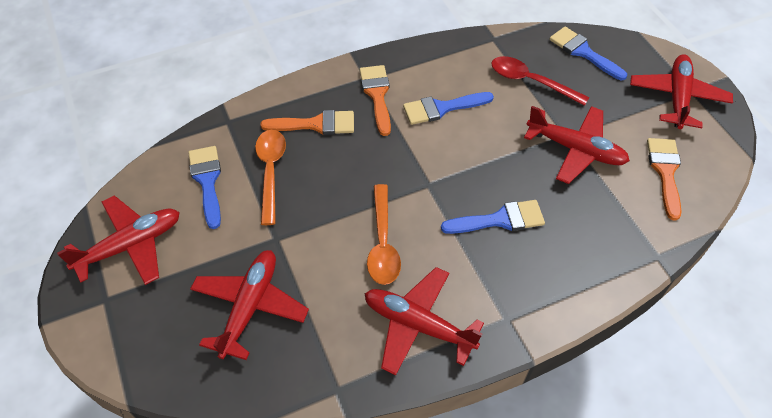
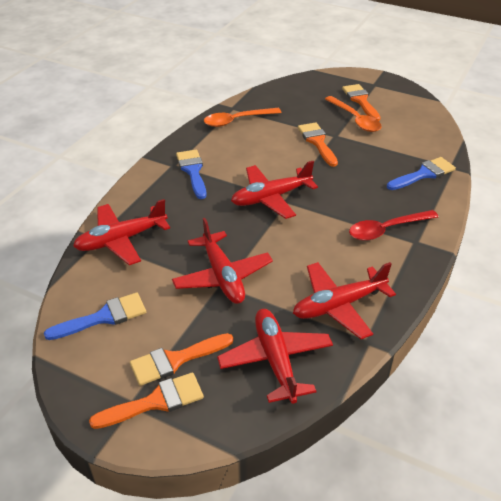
blue brush: 4 -> 3
orange brush: 3 -> 4

